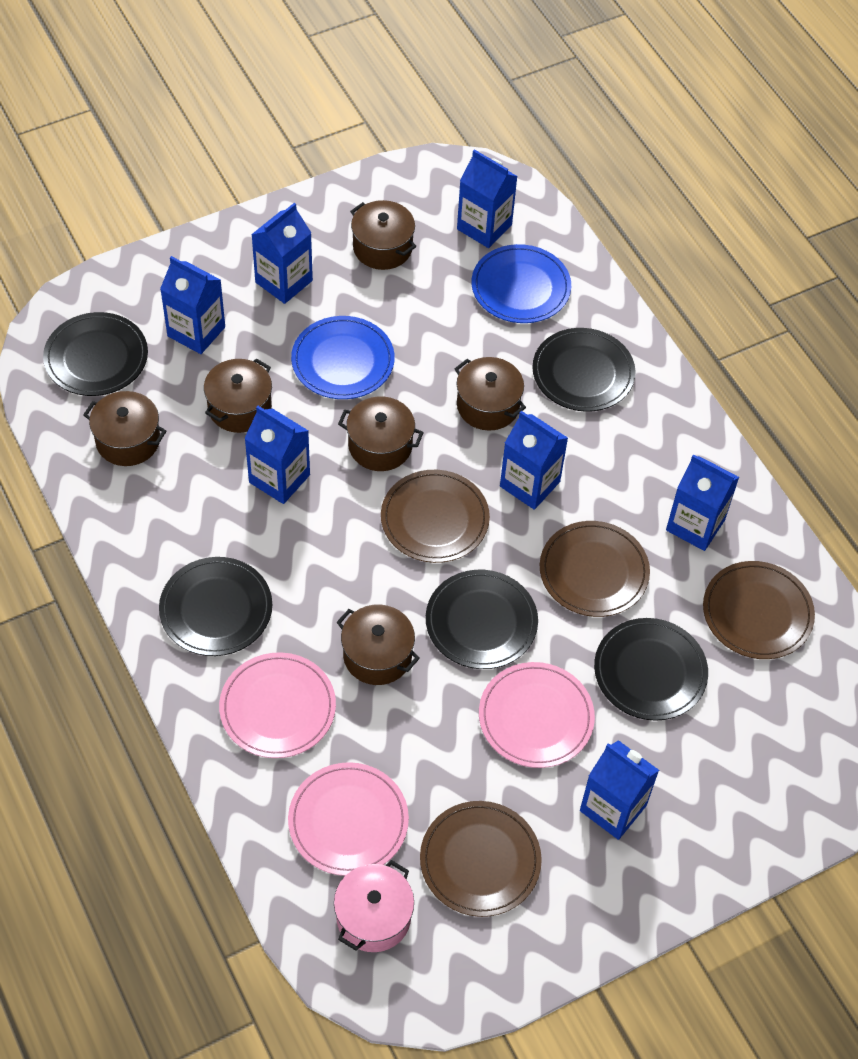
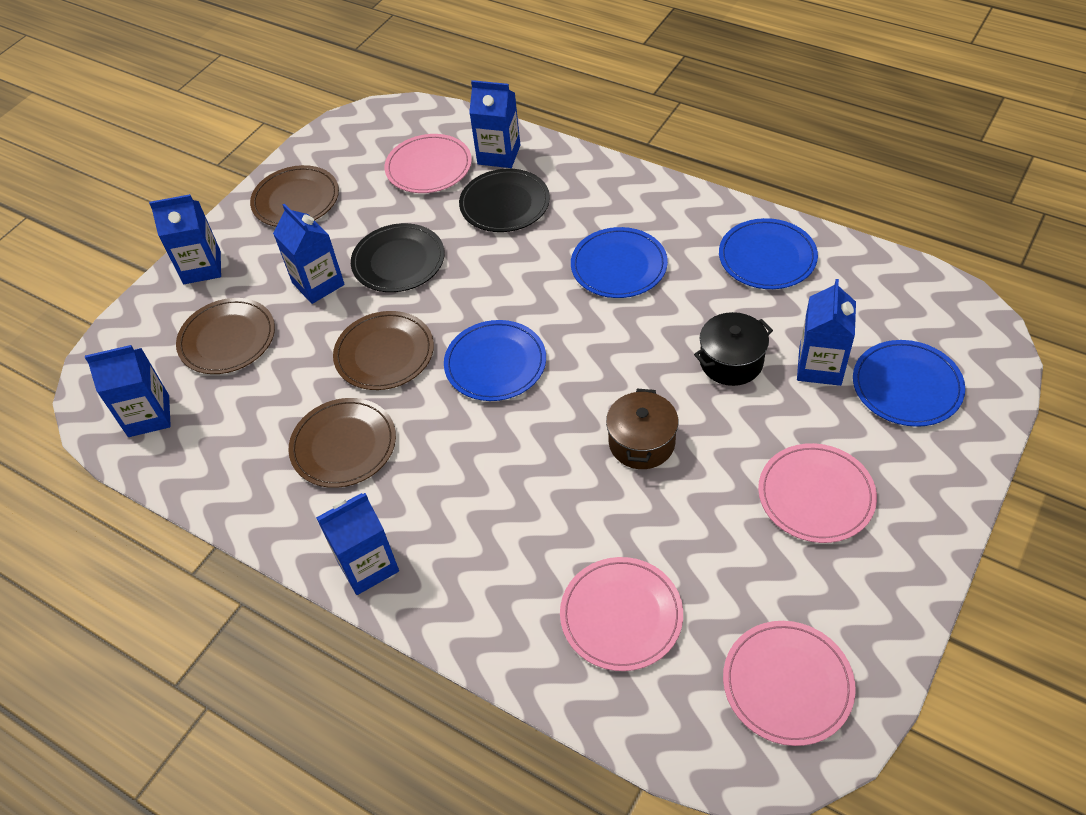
black plate: 5 -> 2
black pot: 0 -> 1
blue carton: 7 -> 6
blue plate: 2 -> 4
brown pot: 6 -> 1
pink plate: 3 -> 4
pink pot: 1 -> 0

